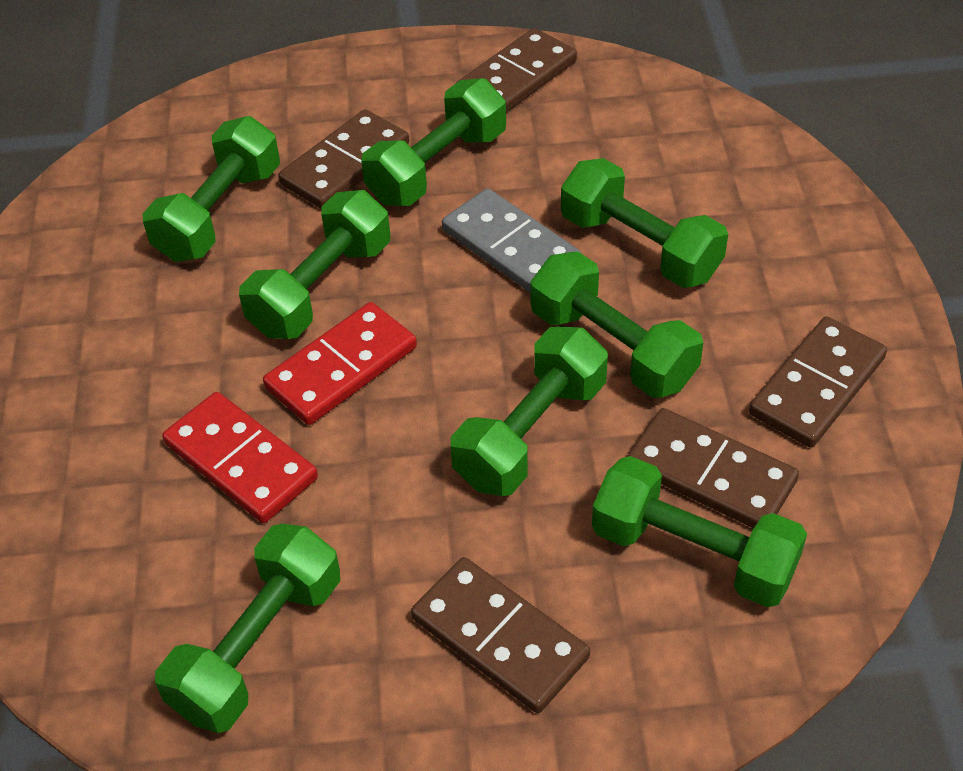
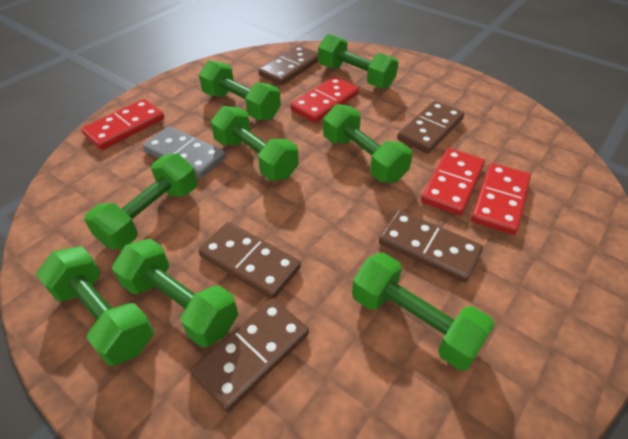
red domino: 2 -> 4

